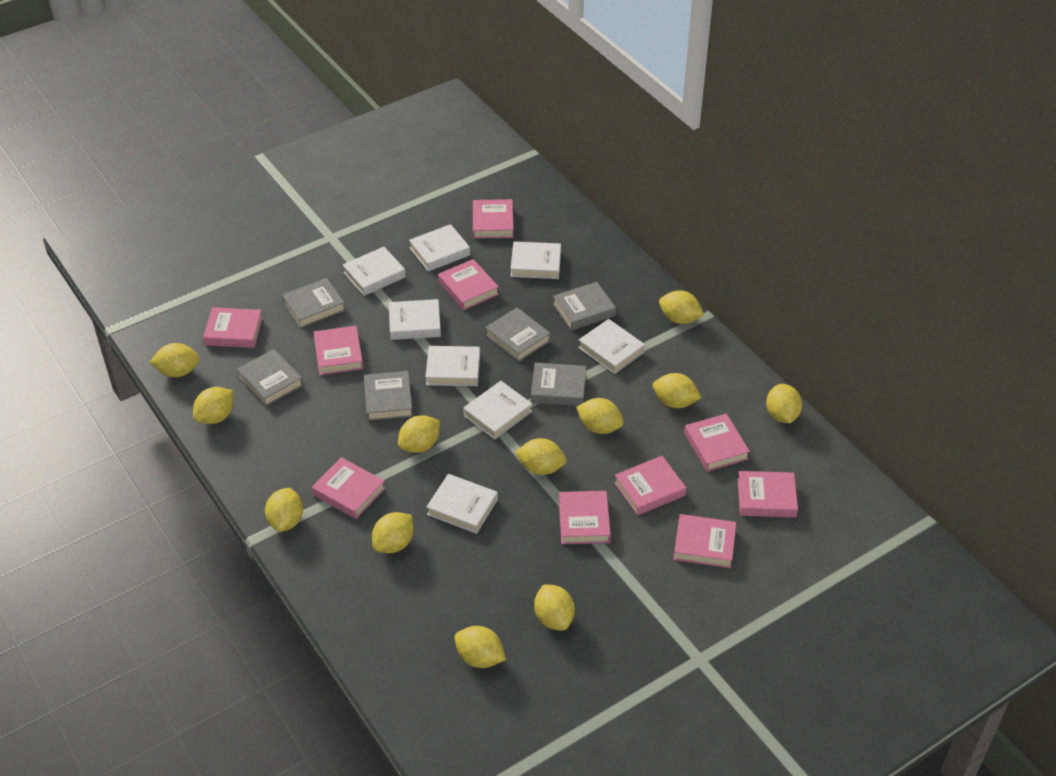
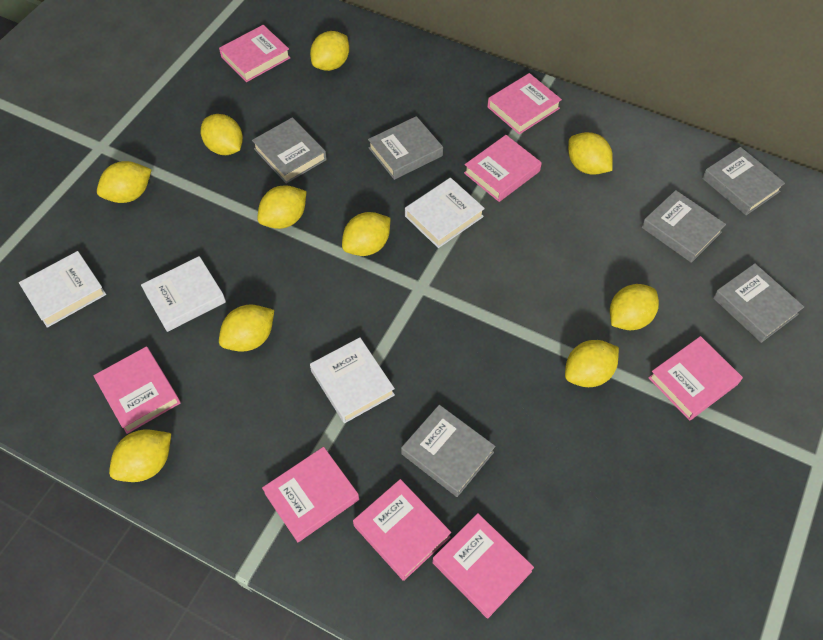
pink book: 10 -> 8
white book: 8 -> 4
yellow lemon: 12 -> 10

